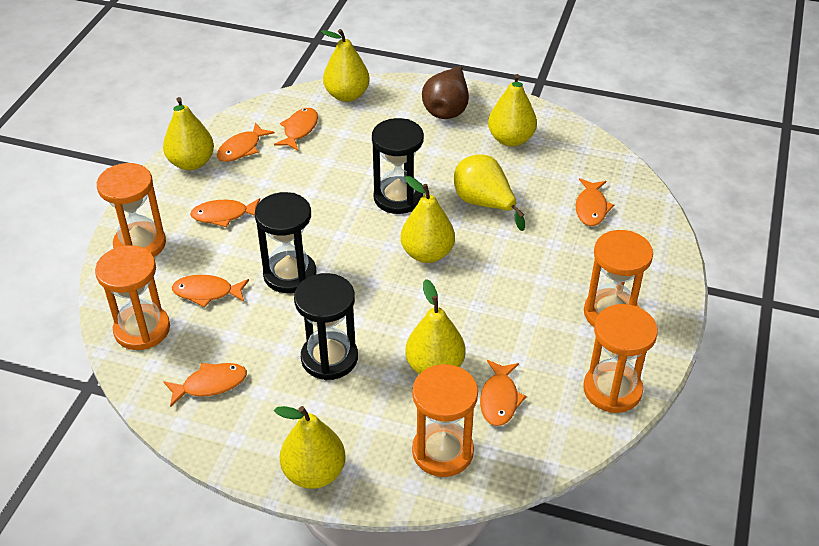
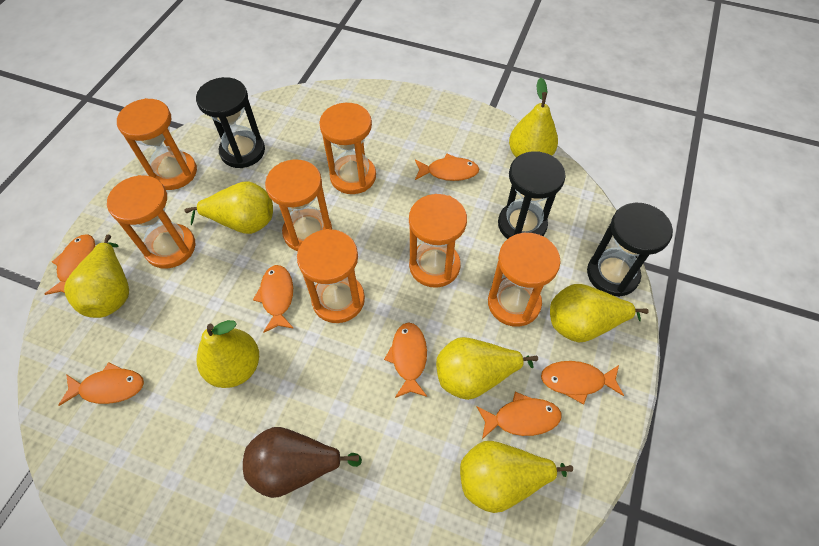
orange hourglass: 5 -> 7

